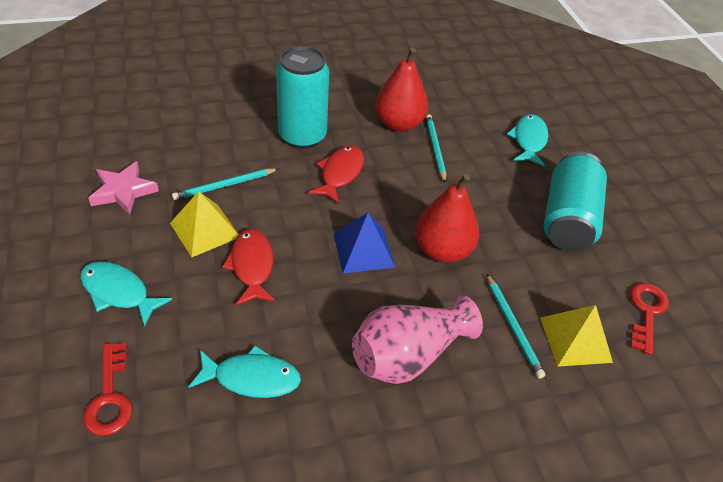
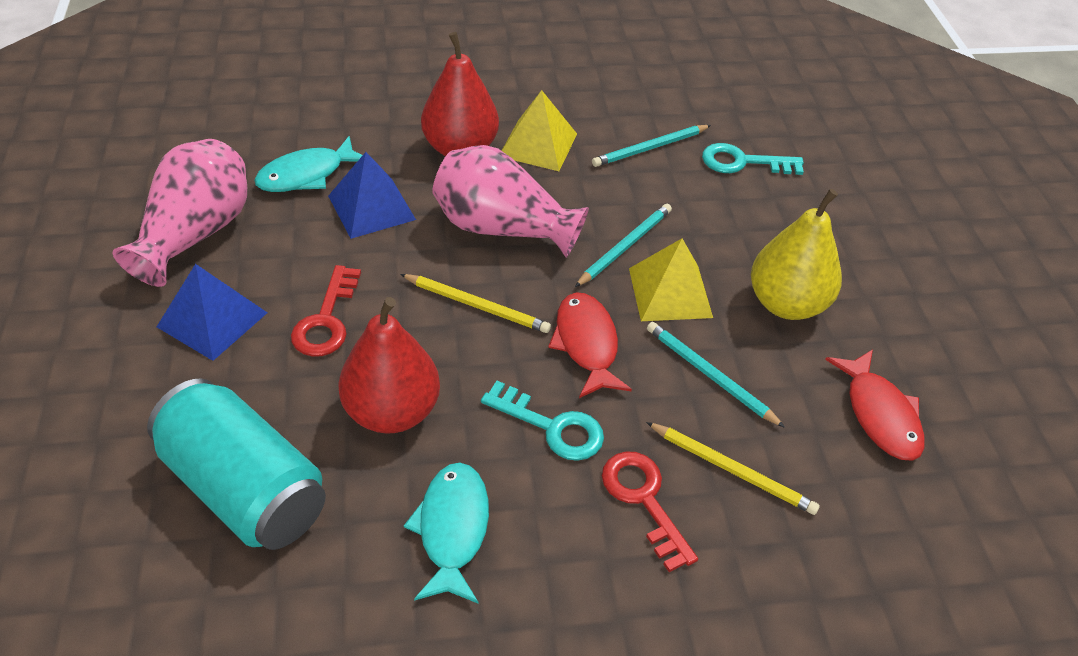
blue pyramid: 1 -> 2
pink star: 1 -> 0
pink vase: 1 -> 2
turquoise can: 2 -> 1
turquoise fish: 3 -> 2
turquoise key: 0 -> 2
yellow pear: 0 -> 1
yellow pencil: 0 -> 2

